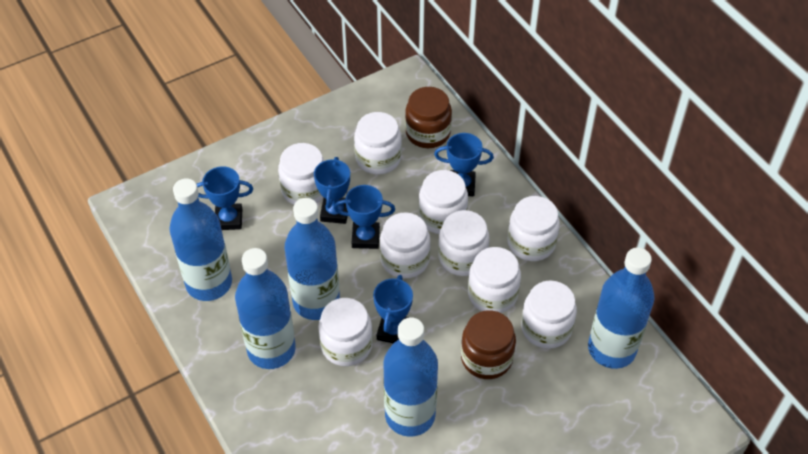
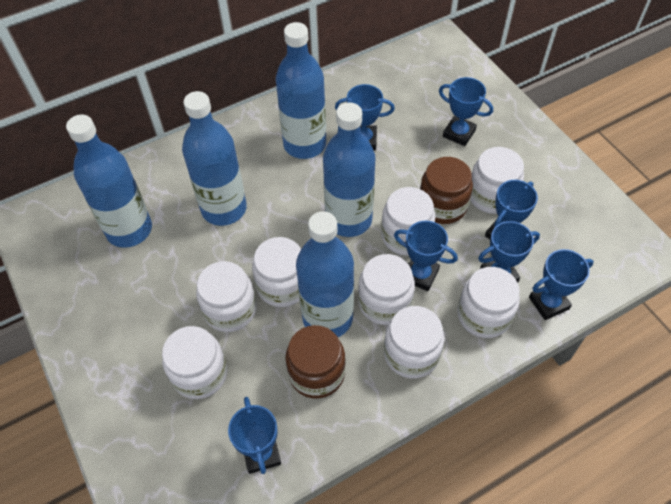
blue trophy: 5 -> 7
white jar: 9 -> 8

